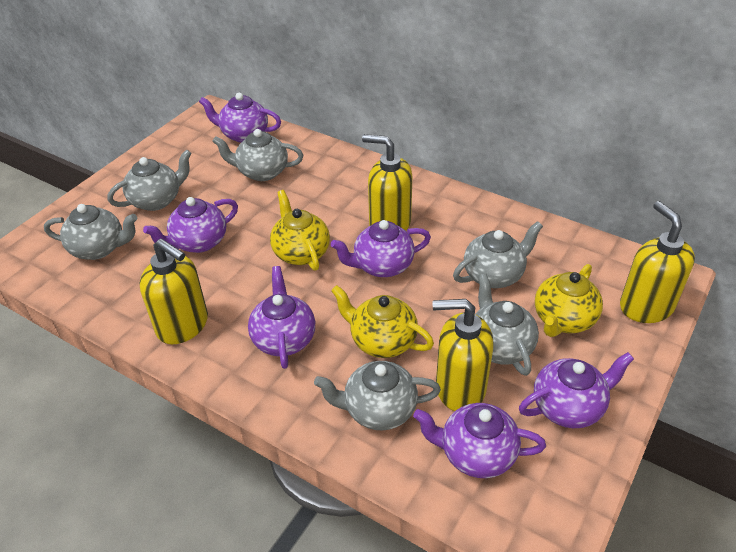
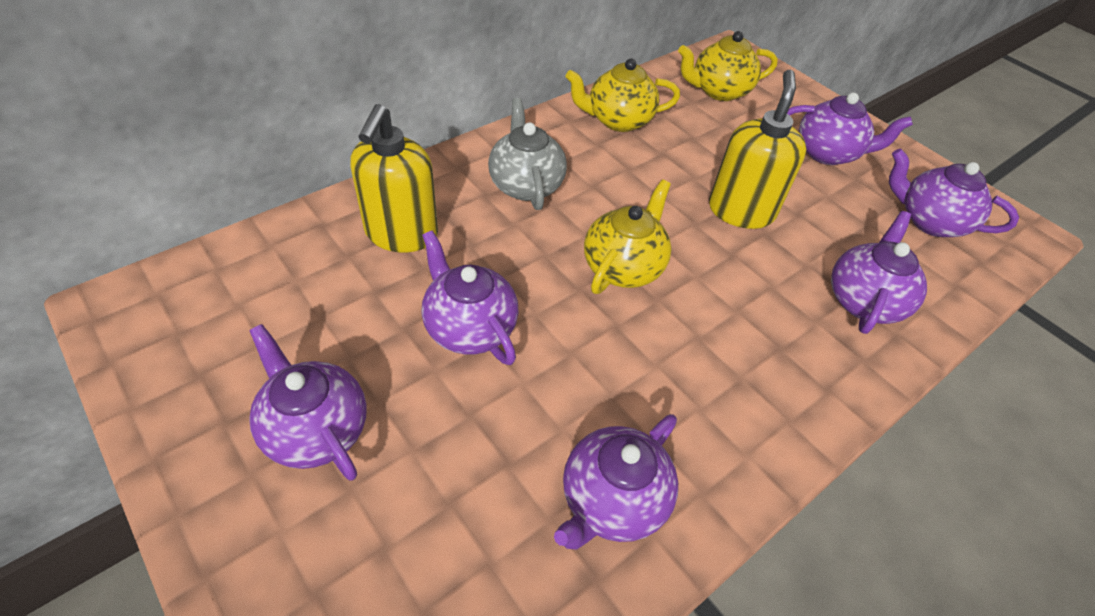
grey teapot: 6 -> 1
yellow soap dispenser: 4 -> 2

